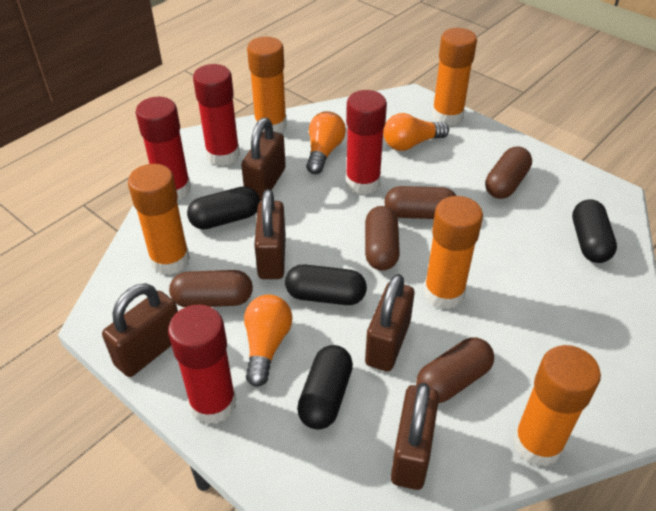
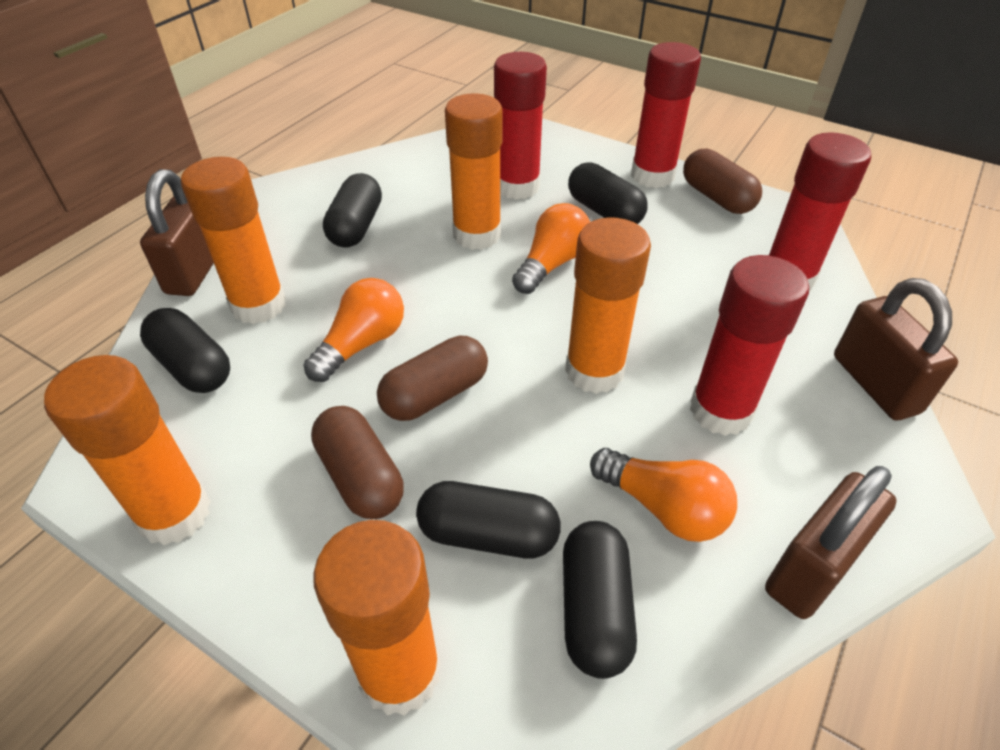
black capsule: 4 -> 5
brown capsule: 5 -> 3
brown padlock: 5 -> 3

